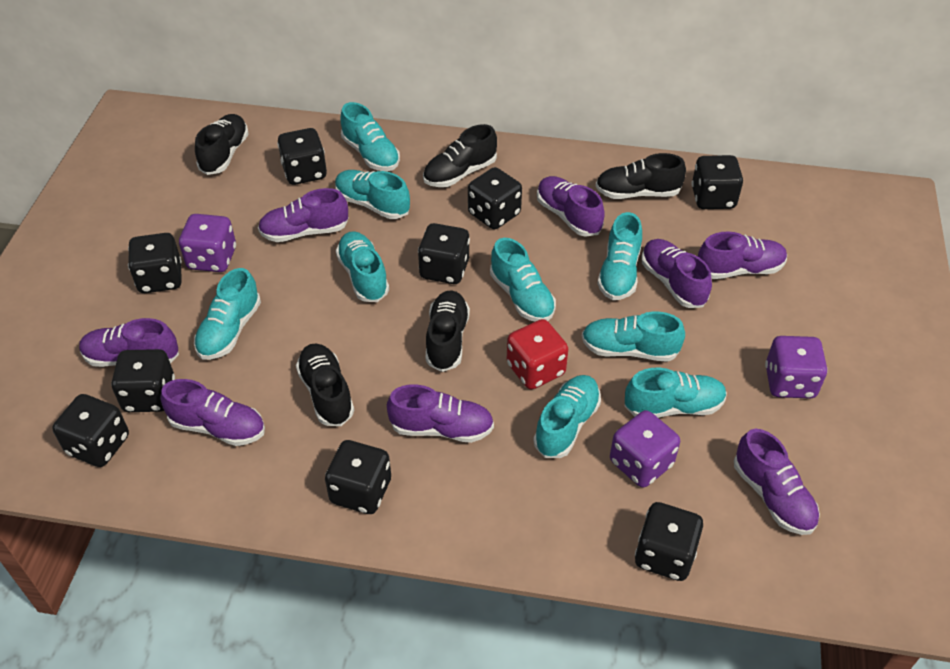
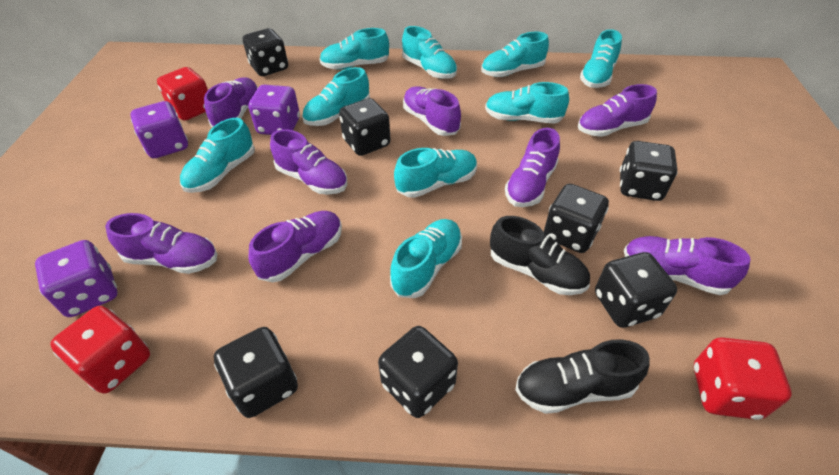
black dice: 9 -> 7
black shoe: 5 -> 2
red dice: 1 -> 3

